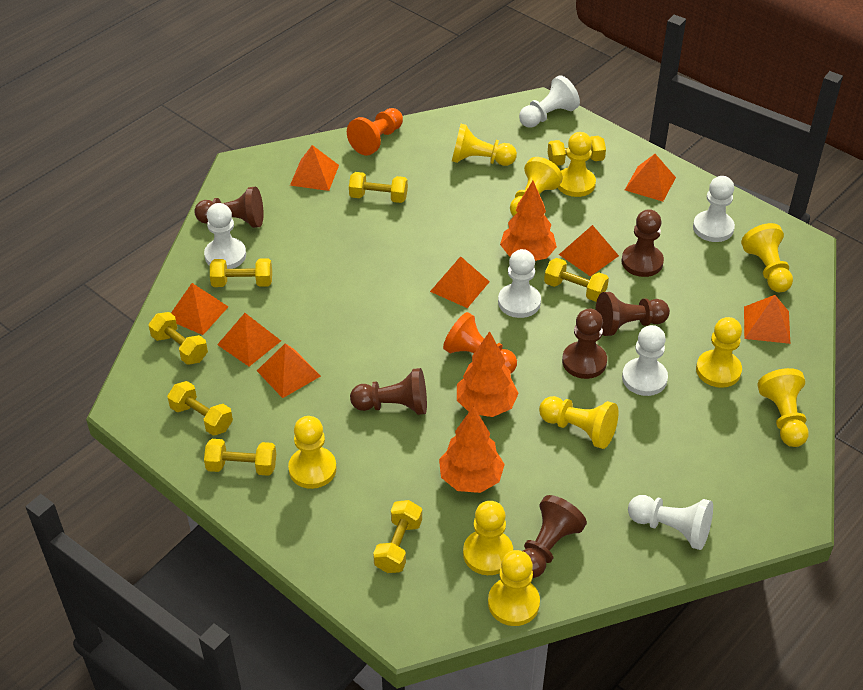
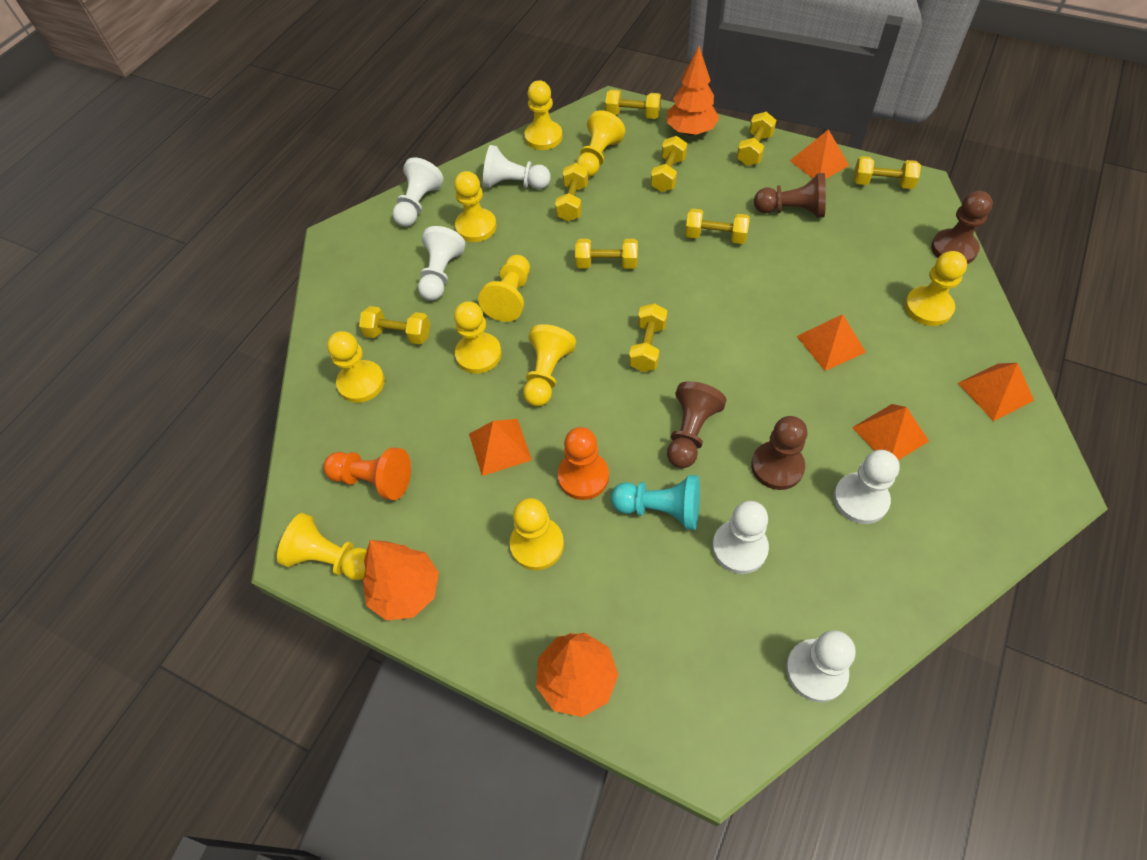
brown pawn: 6 -> 4
orange pyramid: 8 -> 5
turquoise pawn: 0 -> 1
yellow dumbbell: 8 -> 9

